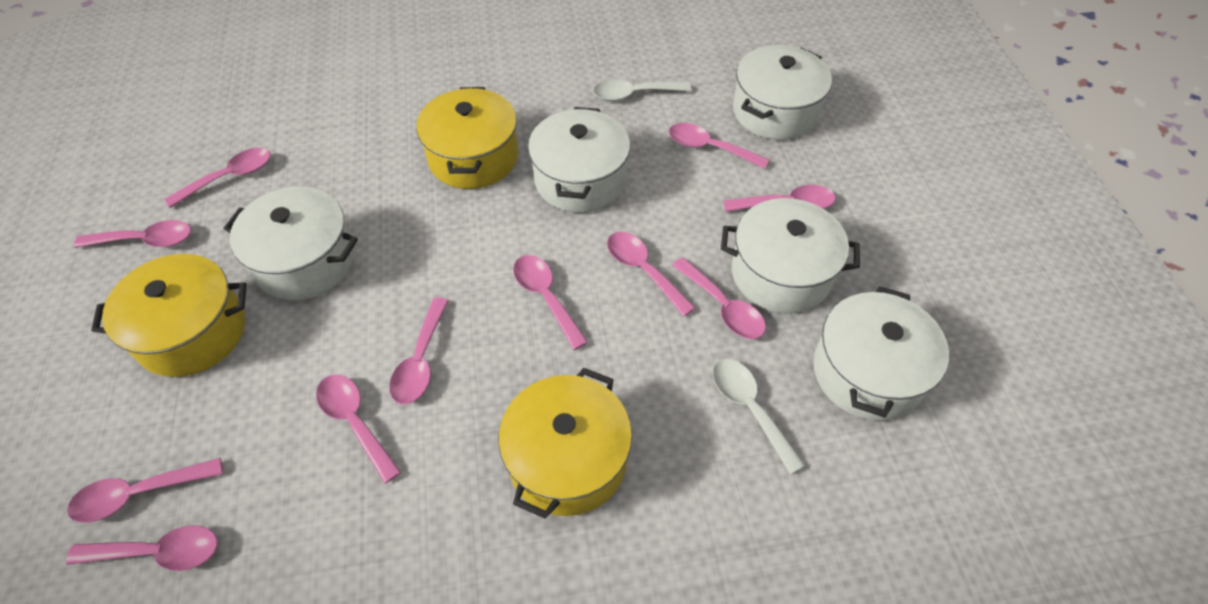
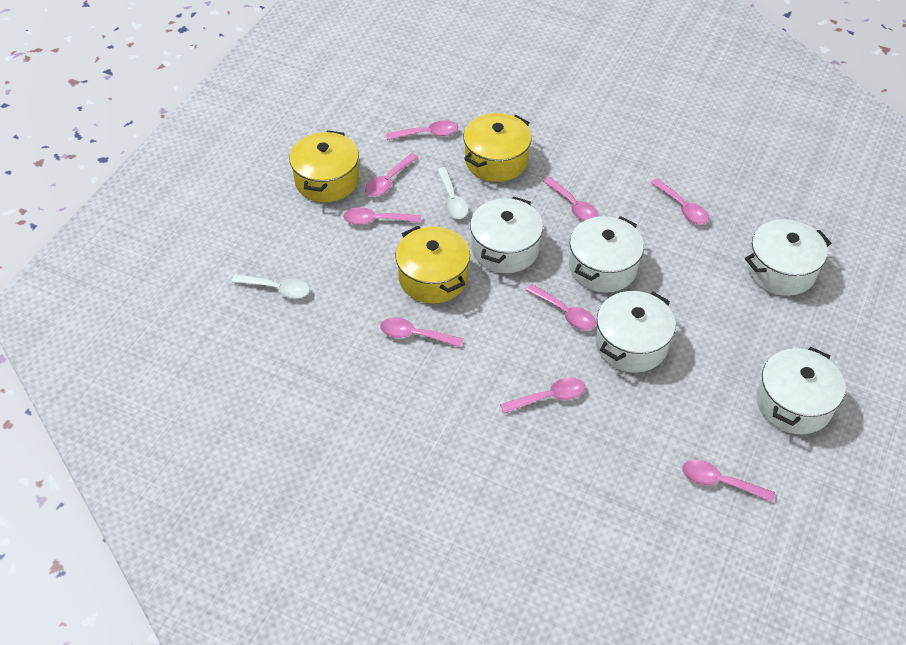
pink spoon: 11 -> 9

